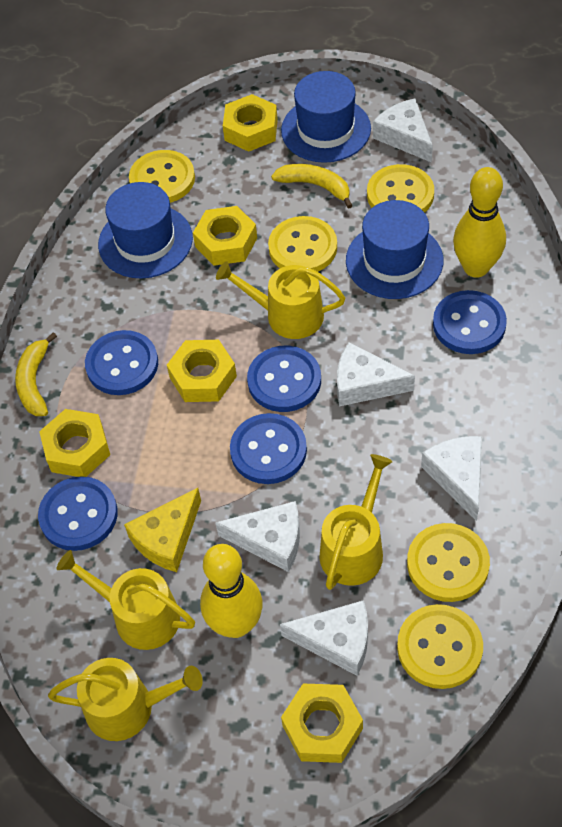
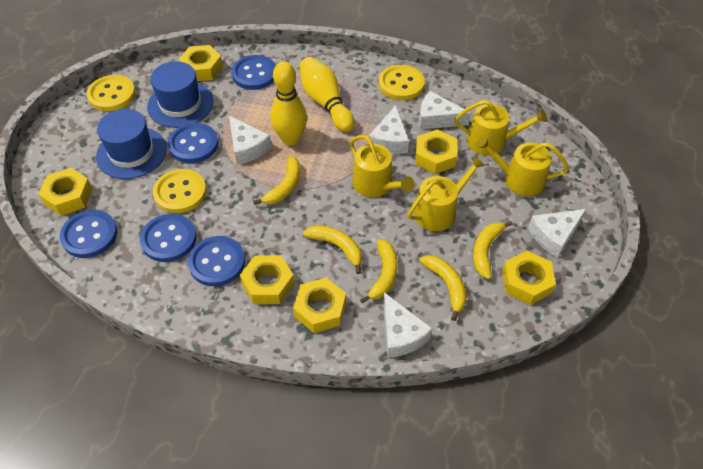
blue hat: 3 -> 2
yellow banana: 2 -> 5
yellow button: 5 -> 3
yellow cheese: 1 -> 0
yellow nut: 5 -> 6

